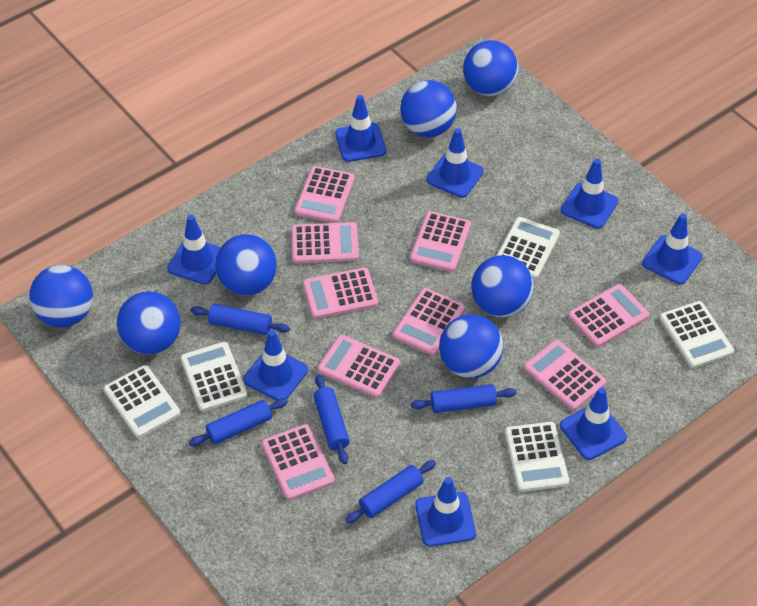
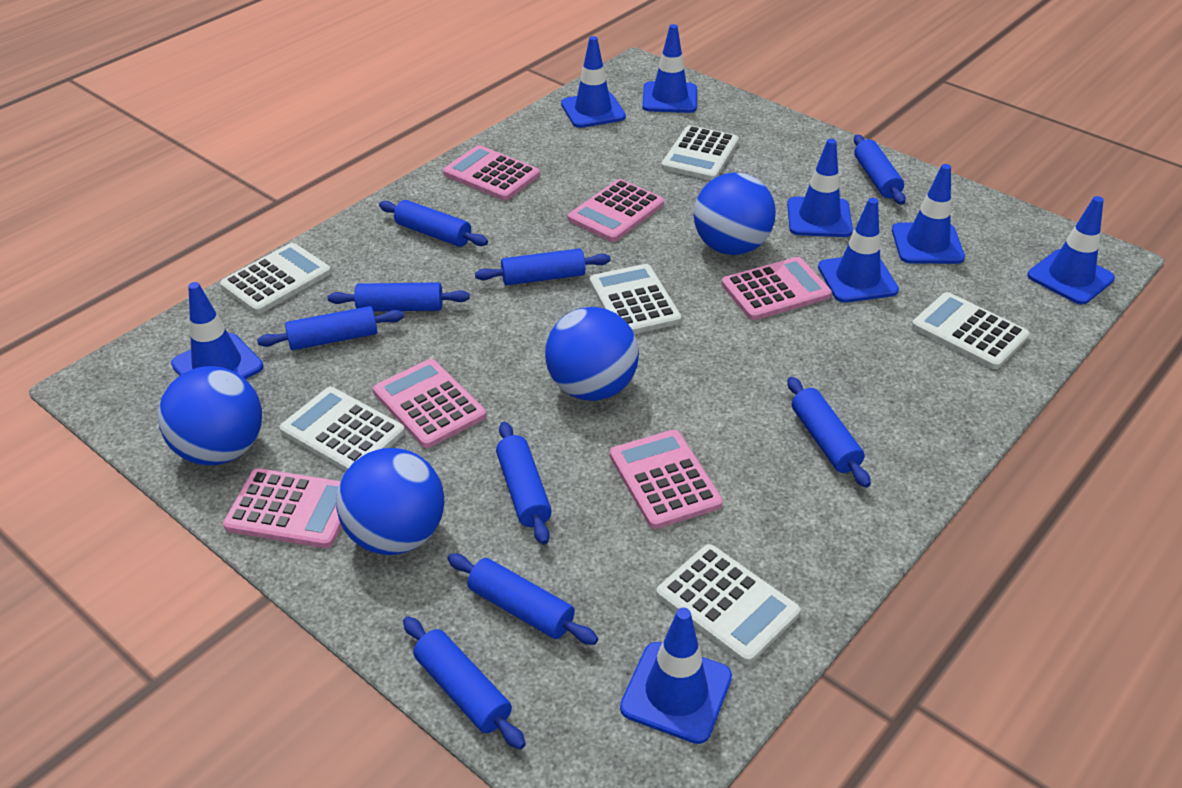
blue ball: 7 -> 4
blue rolling pin: 5 -> 9
pink calculator: 9 -> 6
white calculator: 5 -> 6

